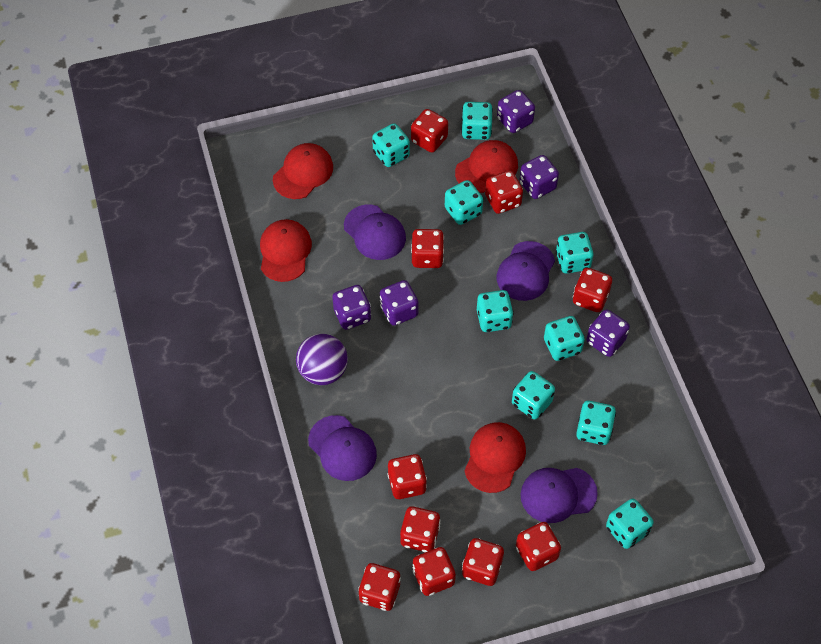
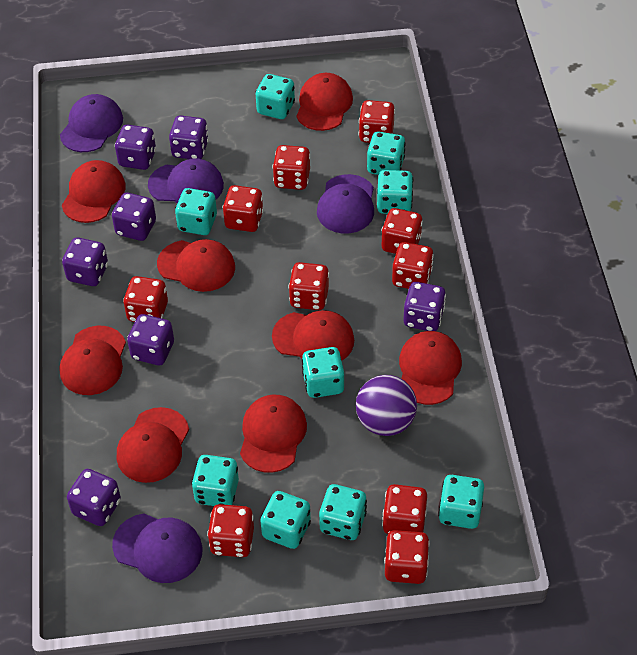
purple dice: 5 -> 7
red cap: 4 -> 8

